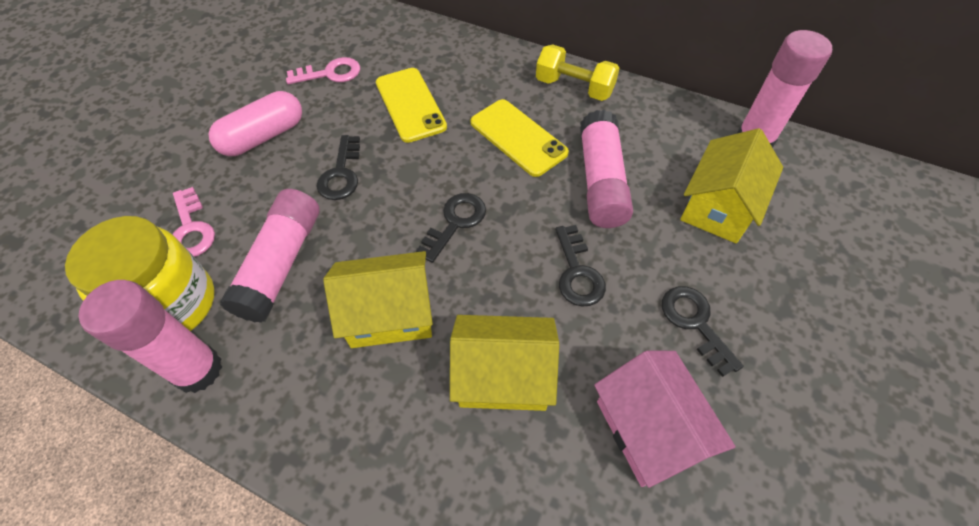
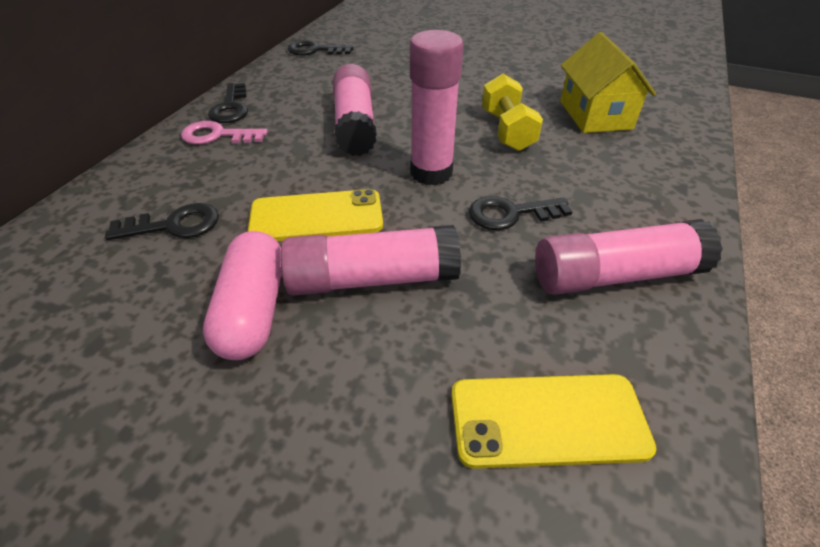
pink house: 1 -> 0
pink key: 2 -> 1
yellow house: 3 -> 1
yellow jar: 1 -> 0

